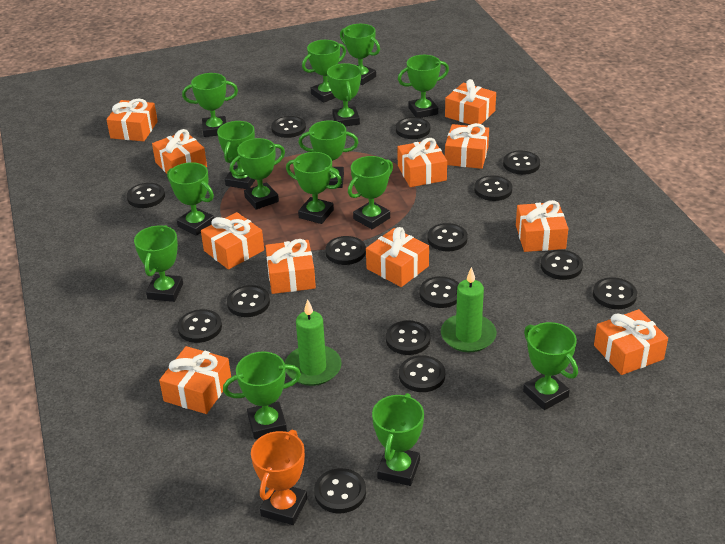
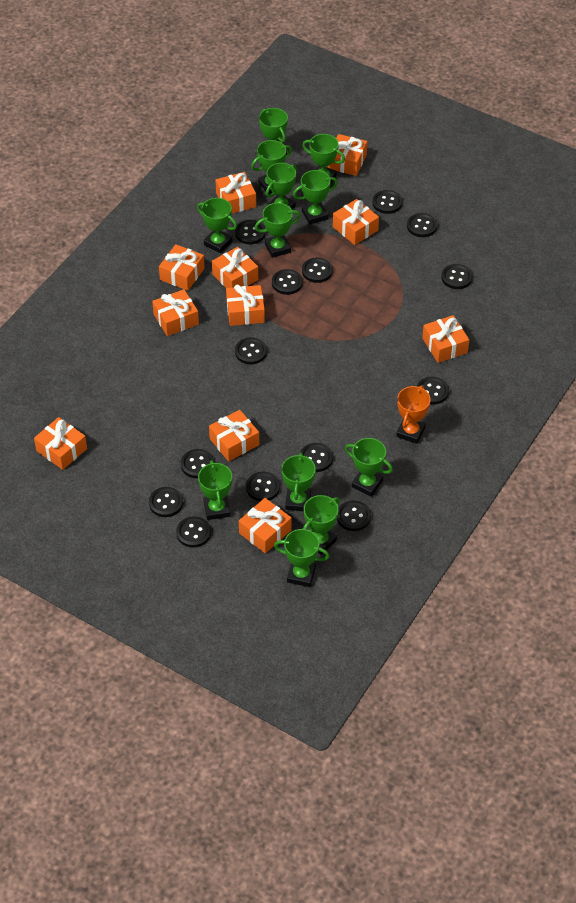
black button: 15 -> 14
green candle: 2 -> 0
green trophy: 15 -> 12

